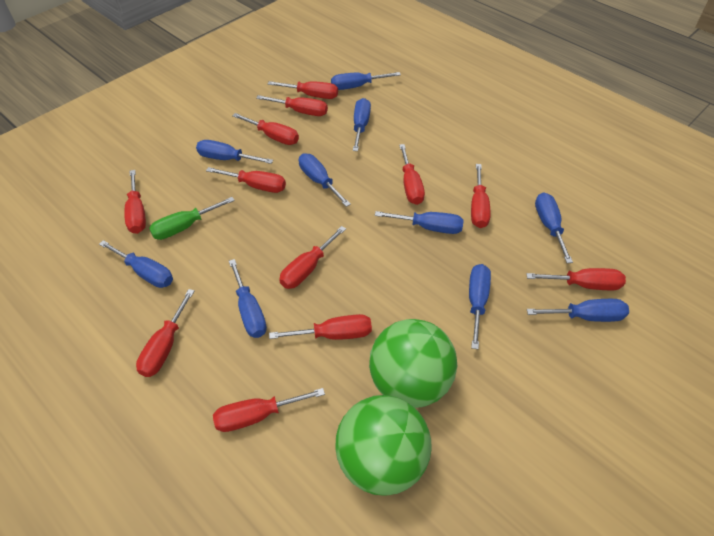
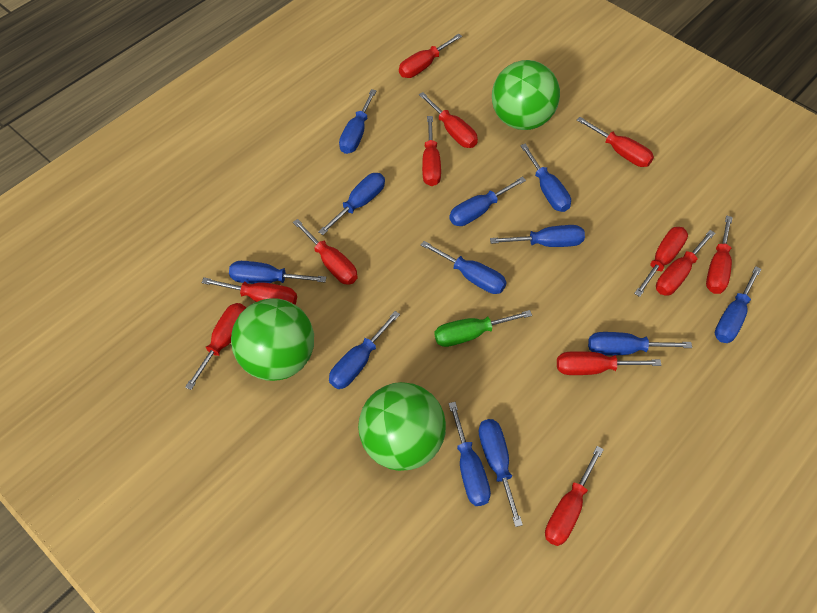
blue screwdriver: 10 -> 12
green ball: 2 -> 3

